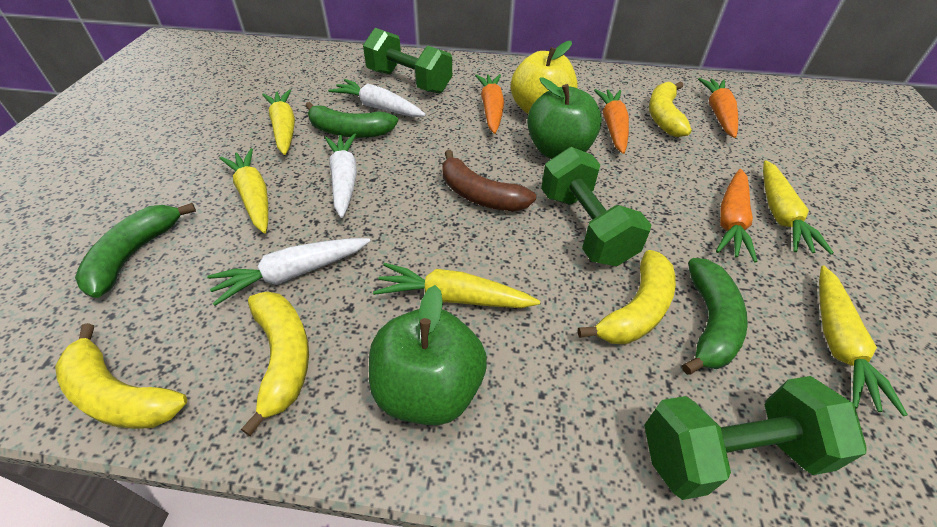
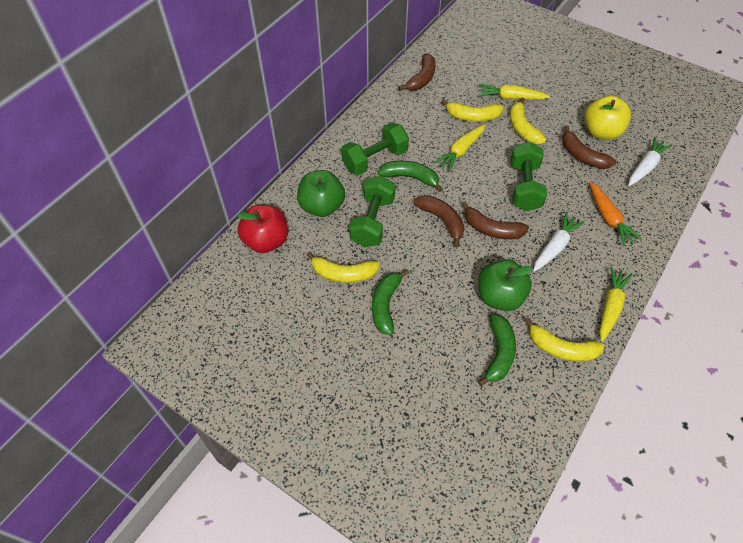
brown banana: 1 -> 4
orange carrot: 4 -> 1
red apple: 0 -> 1
white carrot: 3 -> 2
yellow carrot: 5 -> 3

